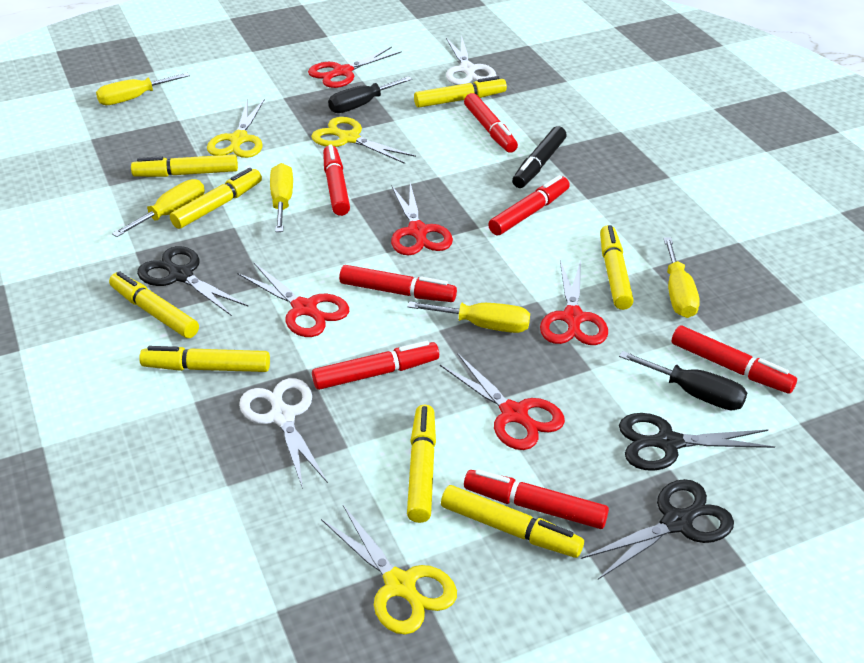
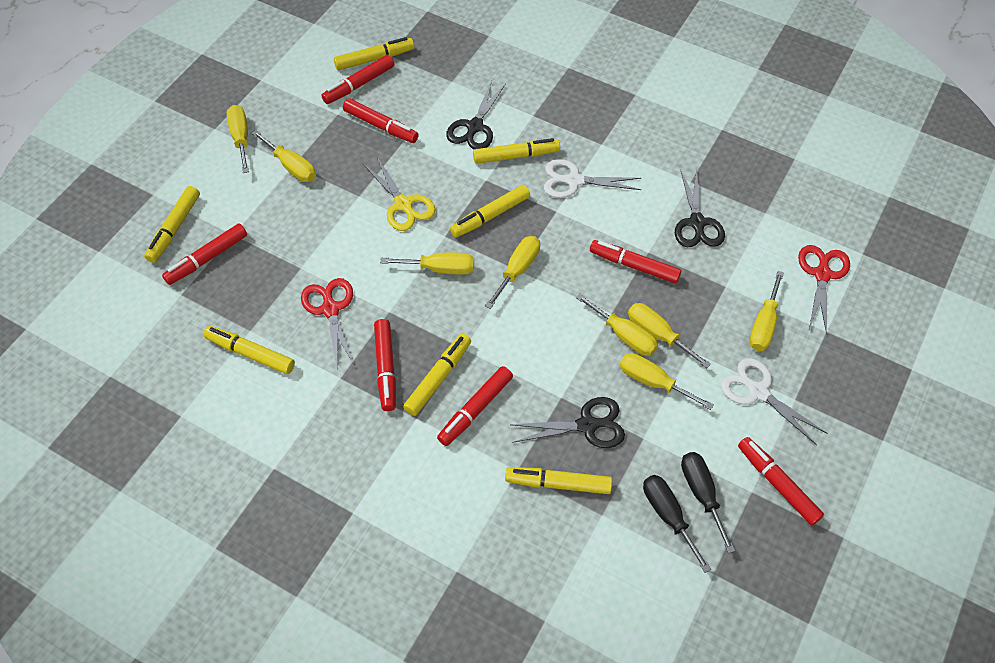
black marker: 1 -> 0
red scissors: 5 -> 2
yellow marker: 8 -> 7
yellow scissors: 3 -> 1
yellow screwdriver: 5 -> 8

